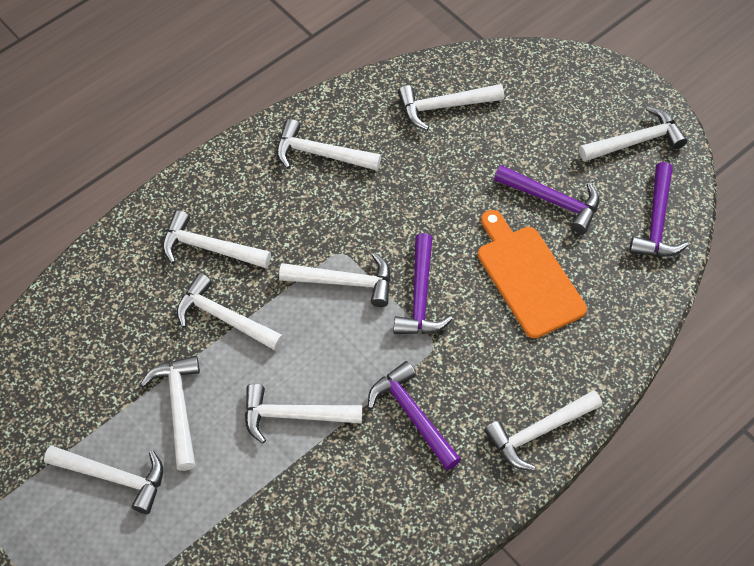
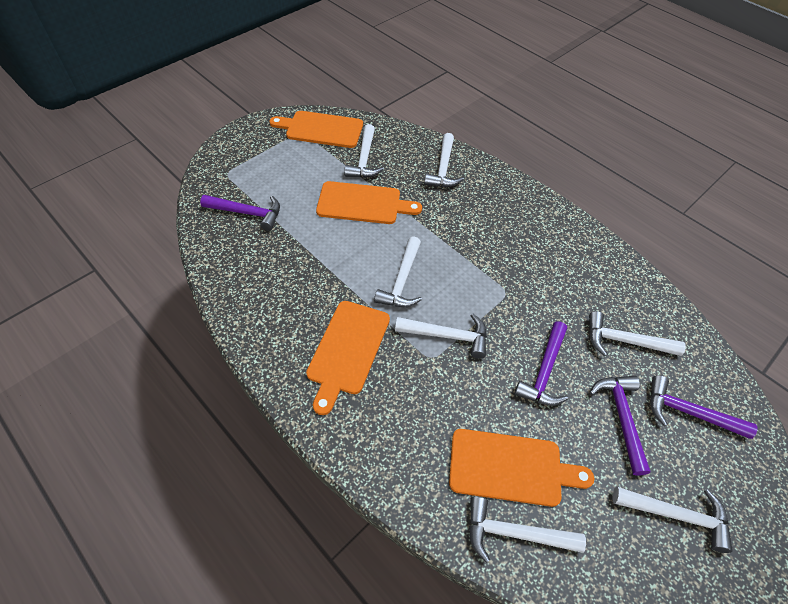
orange cutting board: 1 -> 4
white hammer: 10 -> 7

